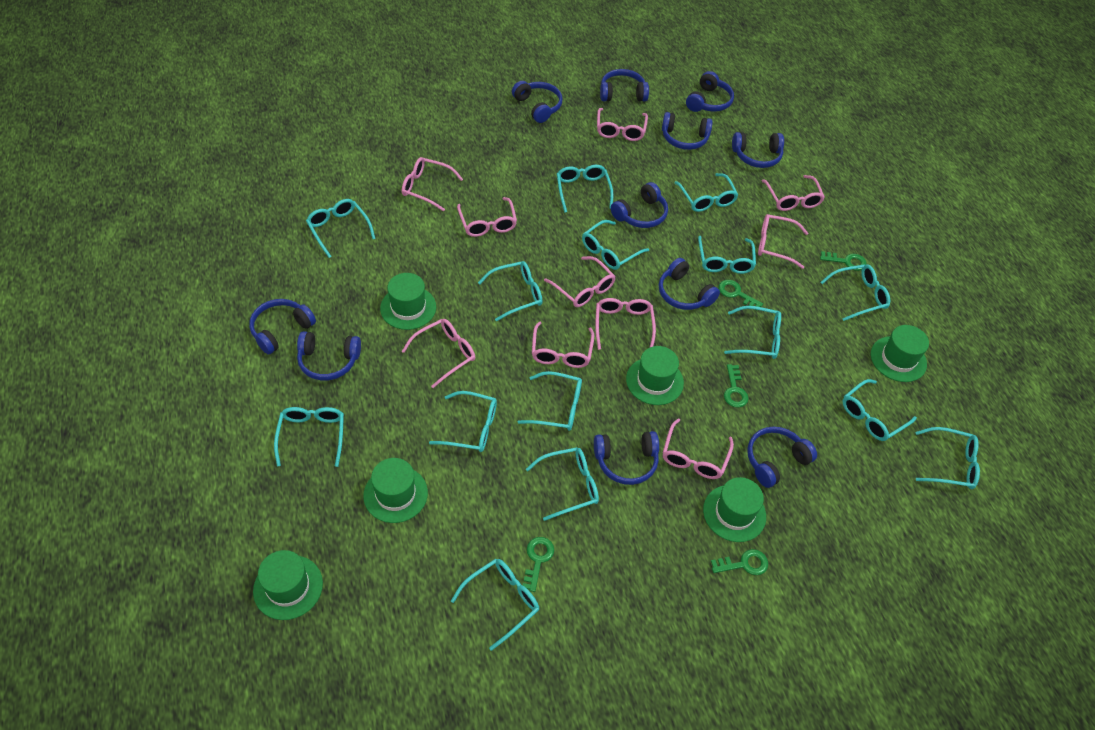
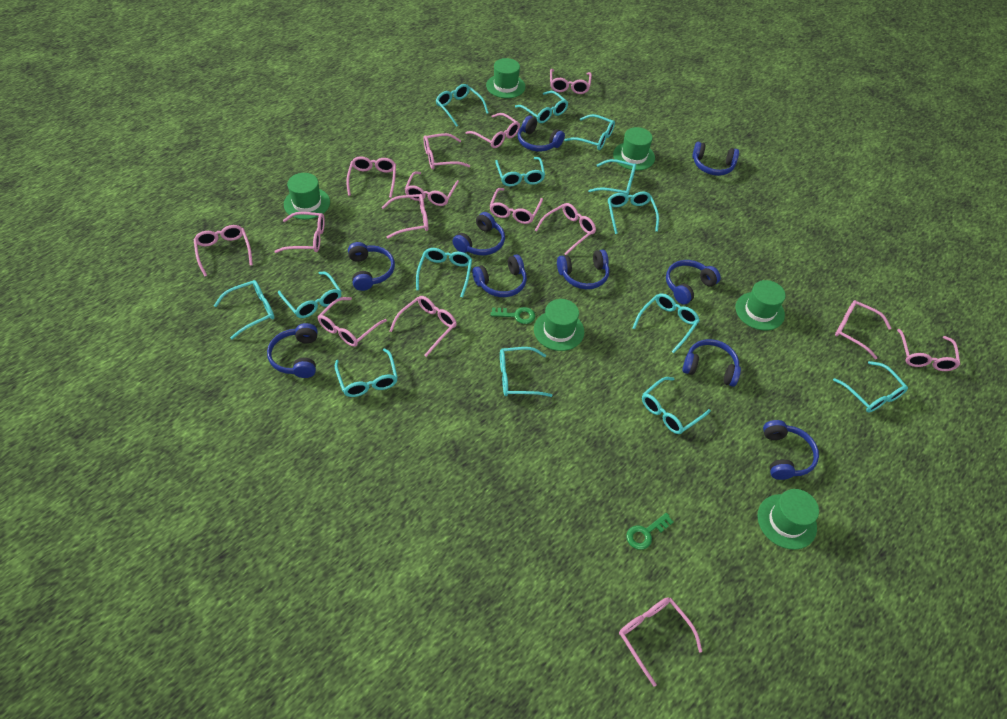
blue headphones: 11 -> 10
green key: 5 -> 2
pink glasses: 10 -> 15
turquoise glasses: 15 -> 14

